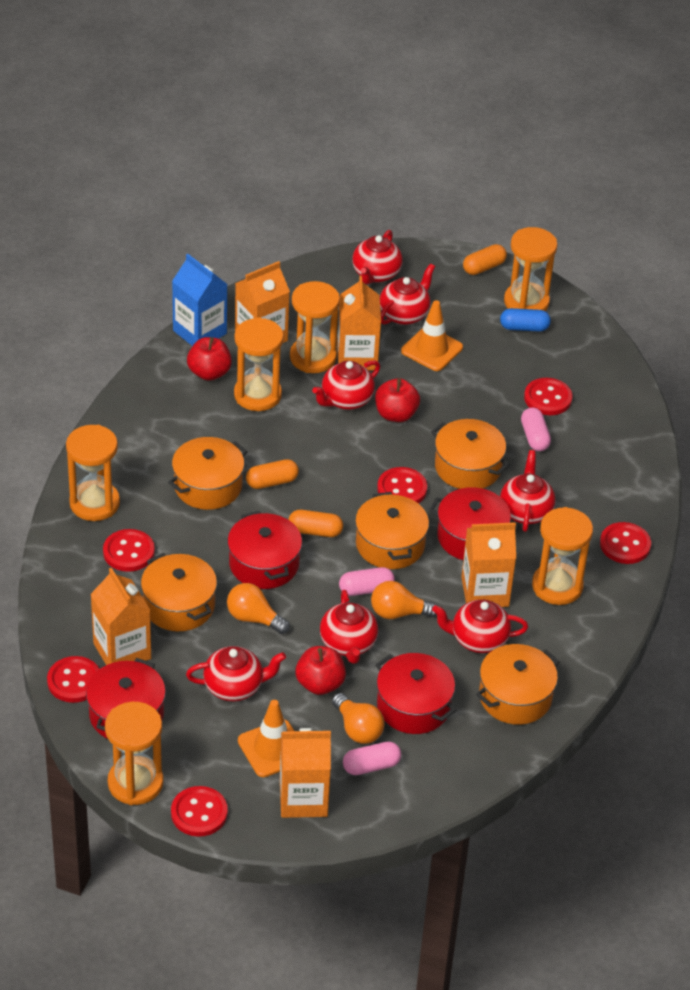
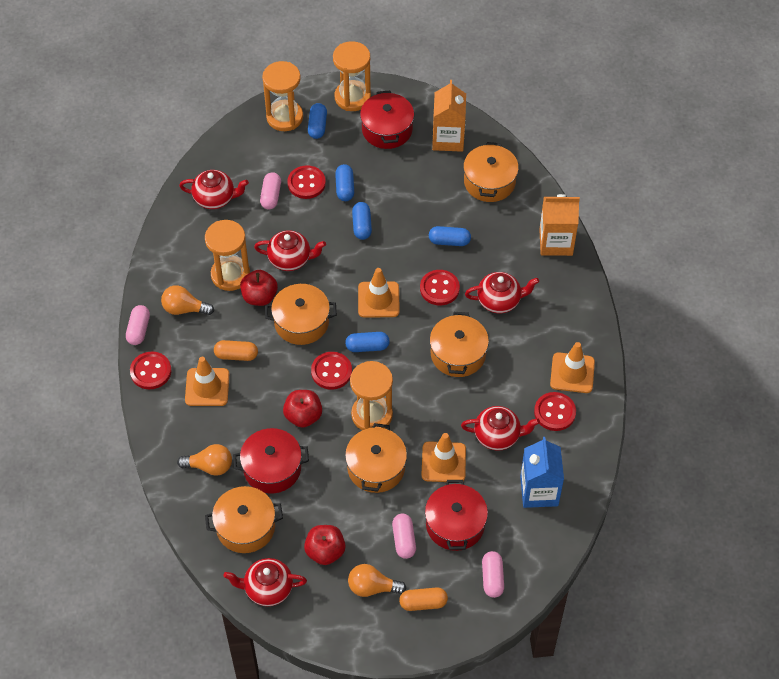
blue capsule: 1 -> 5
orange capsule: 3 -> 2
orange carton: 5 -> 2
orange hourglass: 6 -> 4
orange traffic cone: 2 -> 4
pink capsule: 3 -> 4
red button: 6 -> 5
red pot: 4 -> 3
red teapot: 7 -> 5

